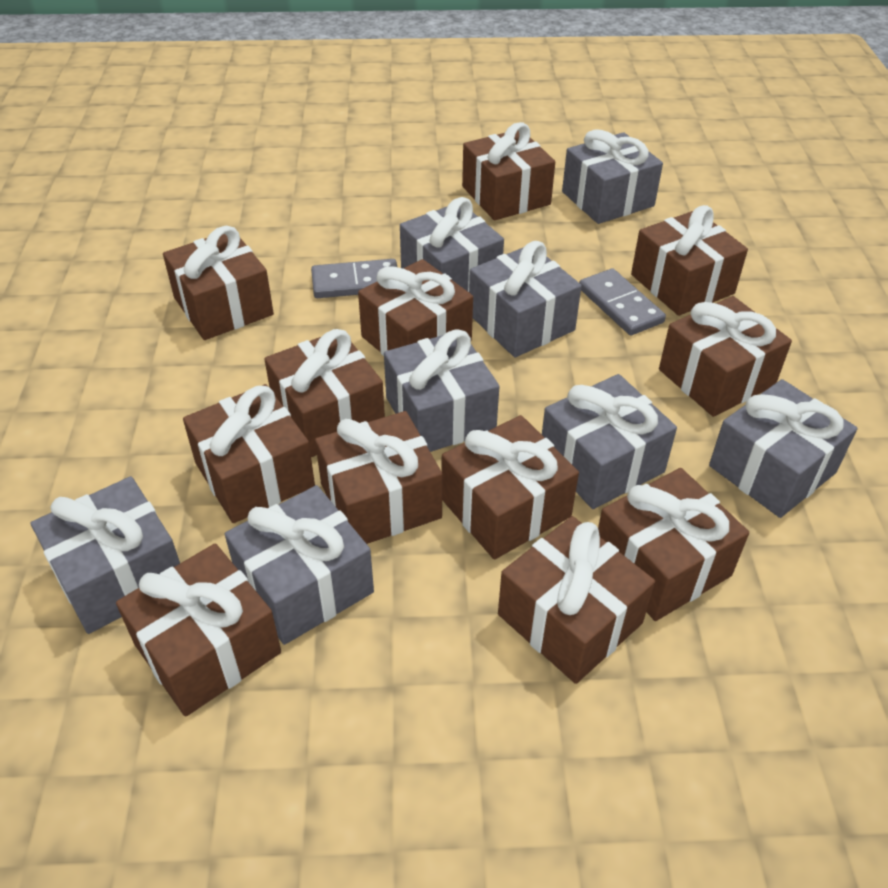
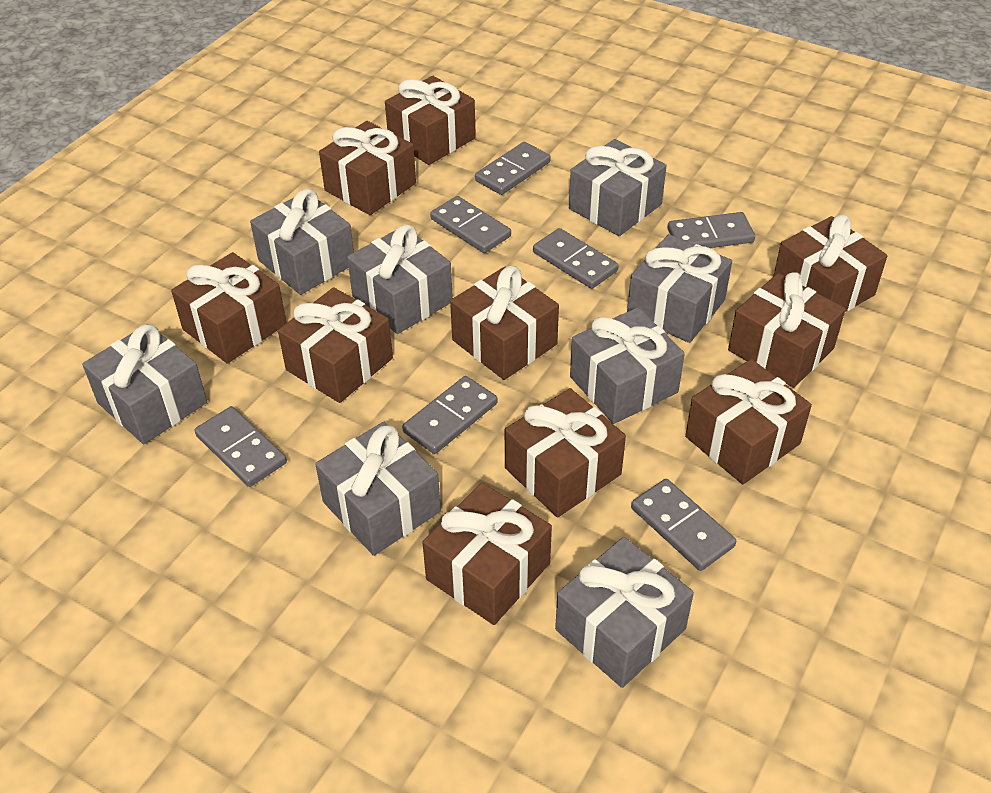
brown gift: 12 -> 10
grey domino: 2 -> 7

